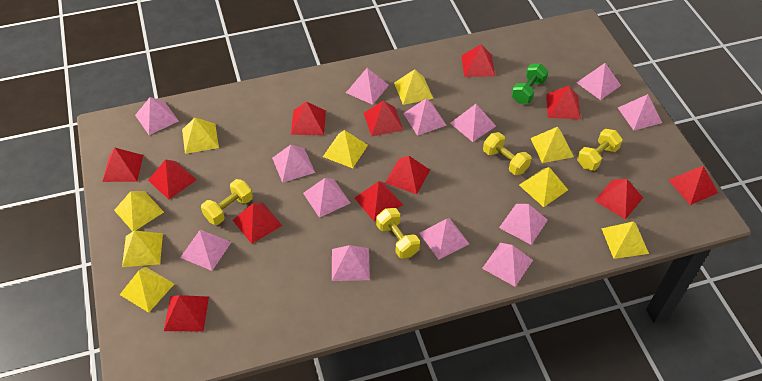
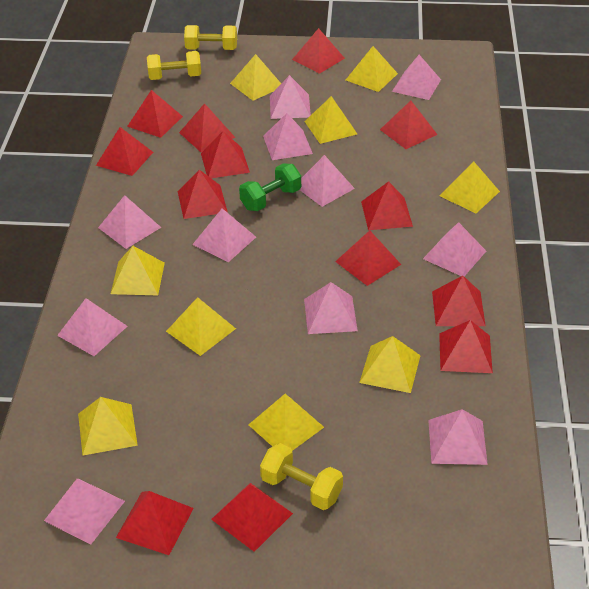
pink pyramid: 13 -> 11
red pyramid: 12 -> 13
yellow dumbbell: 4 -> 3

